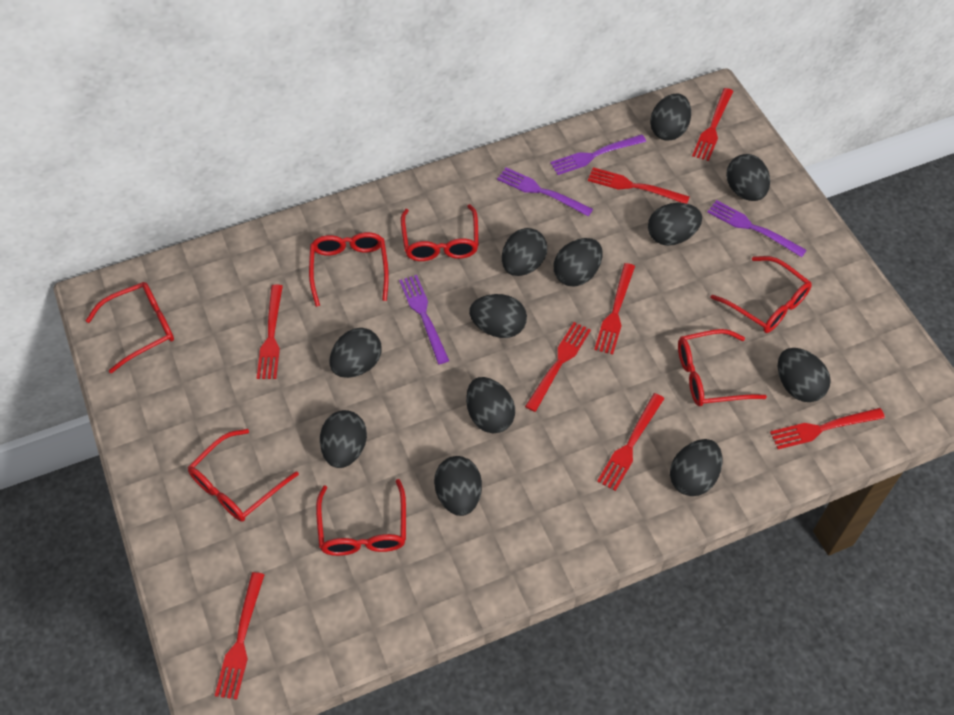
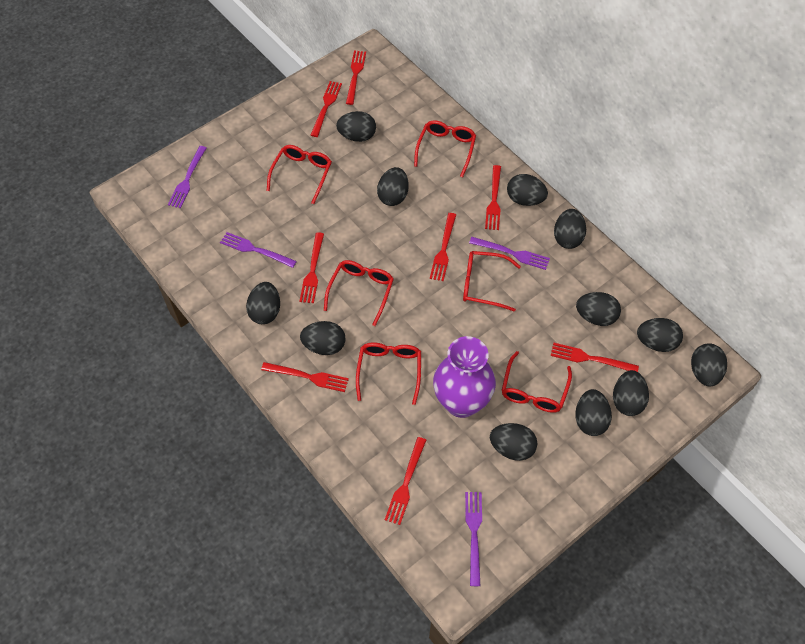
purple vase: 0 -> 1
red glasses: 7 -> 6

